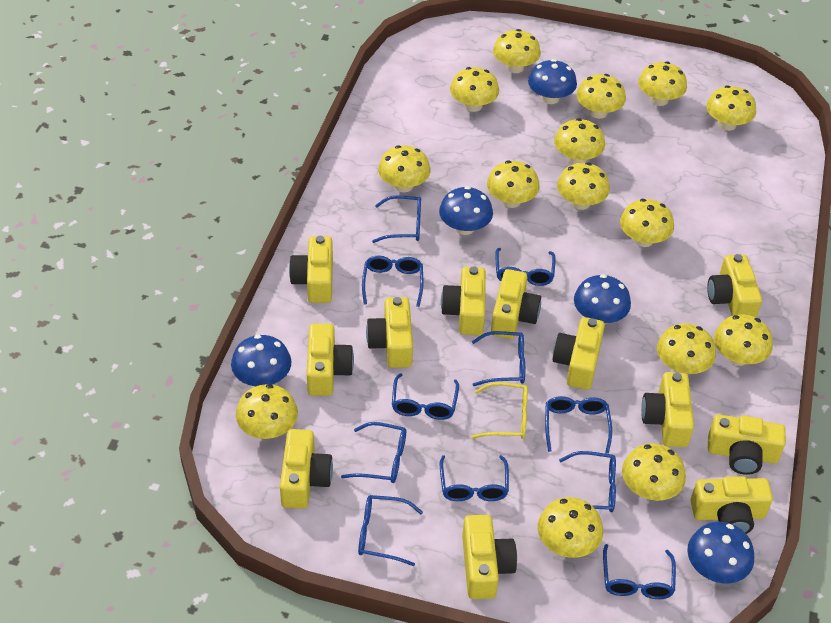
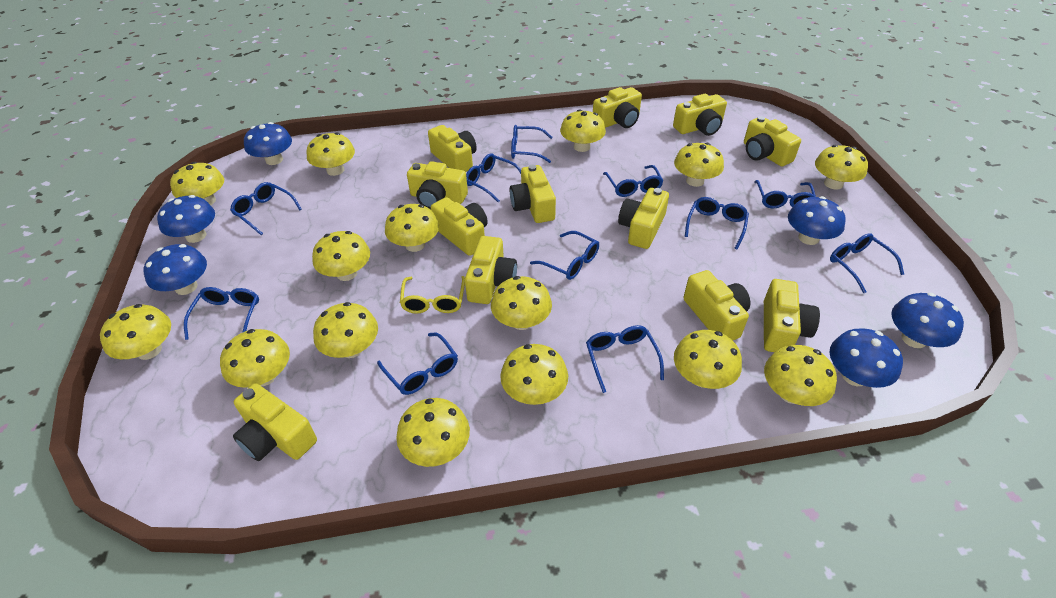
blue mushroom: 5 -> 6

